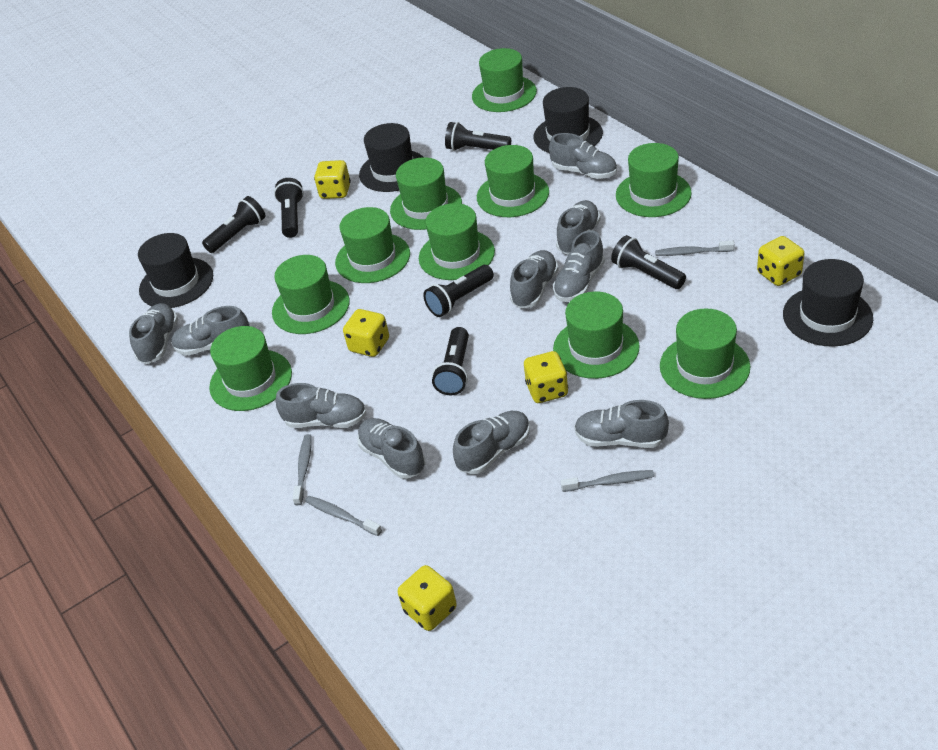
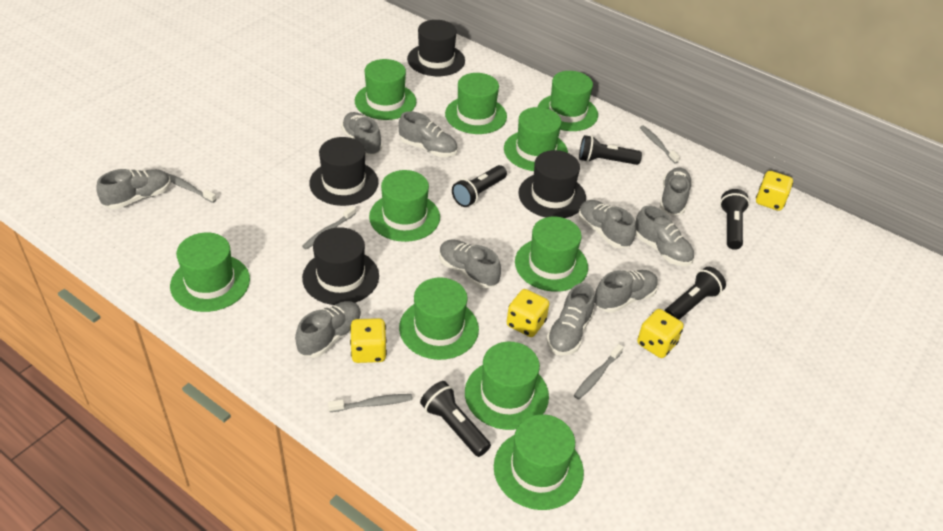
black flashlight: 6 -> 5
grey toothbrush: 4 -> 5
yellow dice: 5 -> 4

